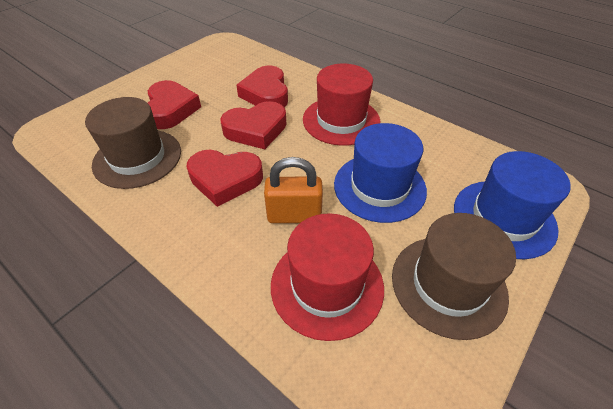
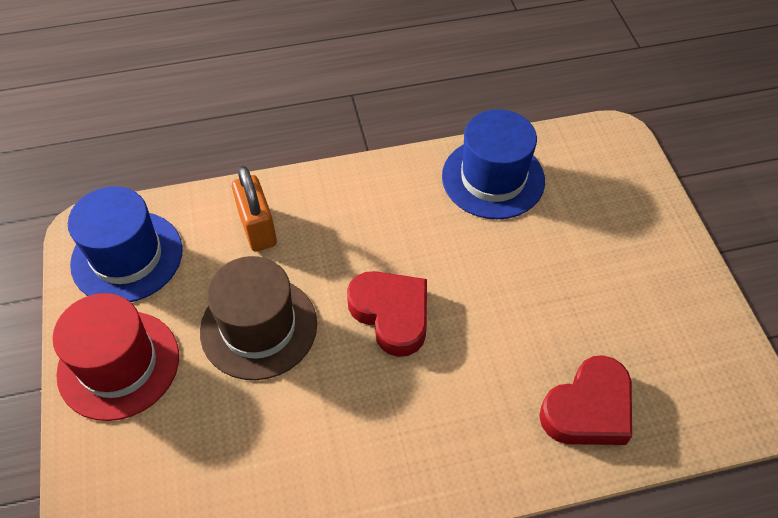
brown hat: 2 -> 1
red hat: 2 -> 1
red heart: 4 -> 2

